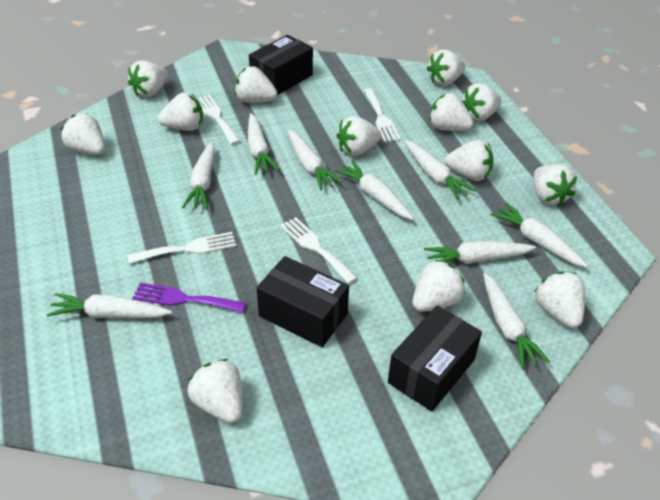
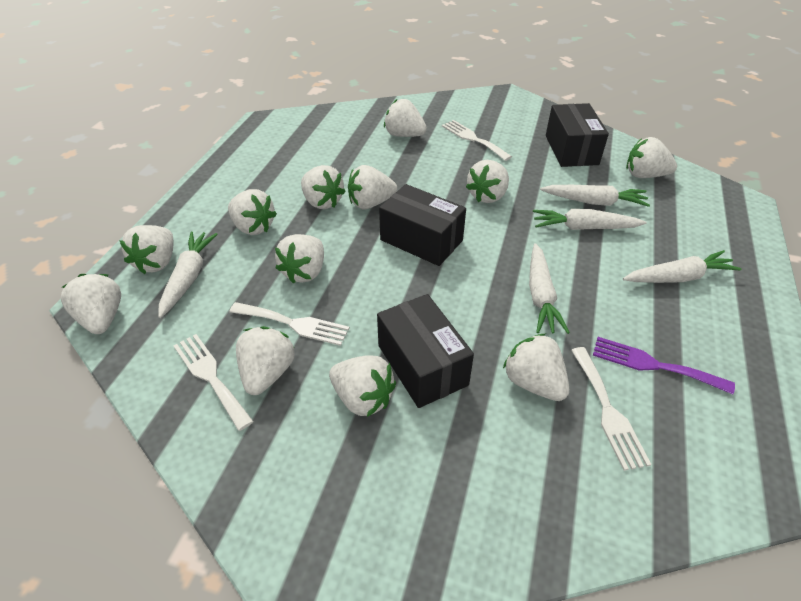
white carrot: 9 -> 5
white strawberry: 13 -> 12

